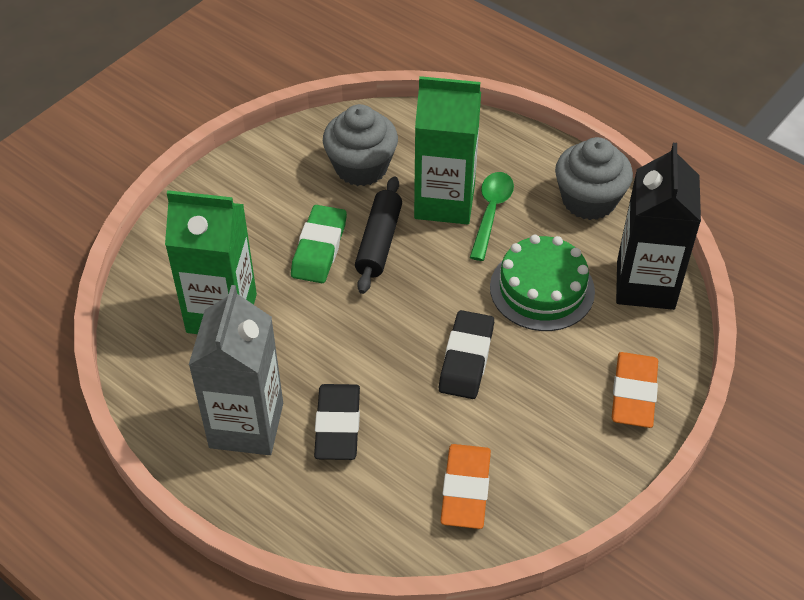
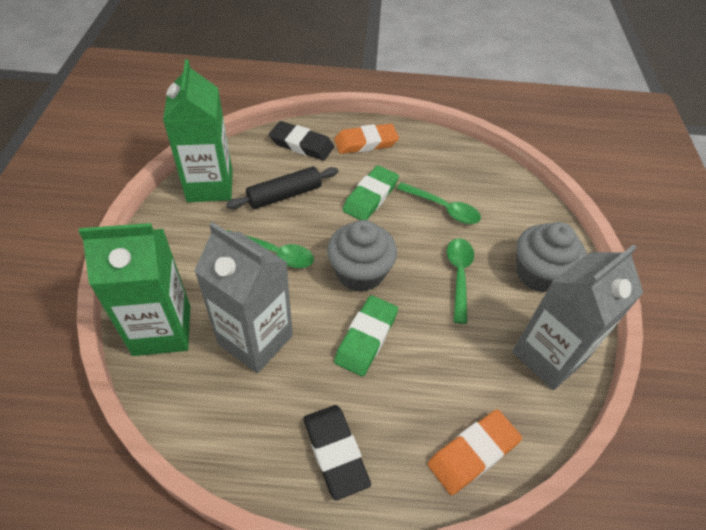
black carton: 1 -> 0
green cake: 1 -> 0
green eraser: 1 -> 2
green spoon: 1 -> 3
grey carton: 1 -> 2

